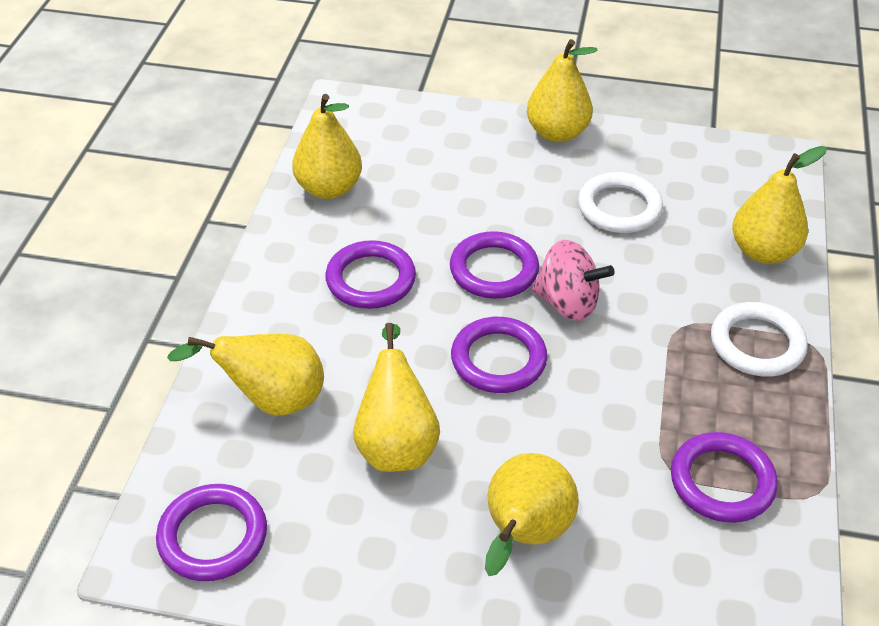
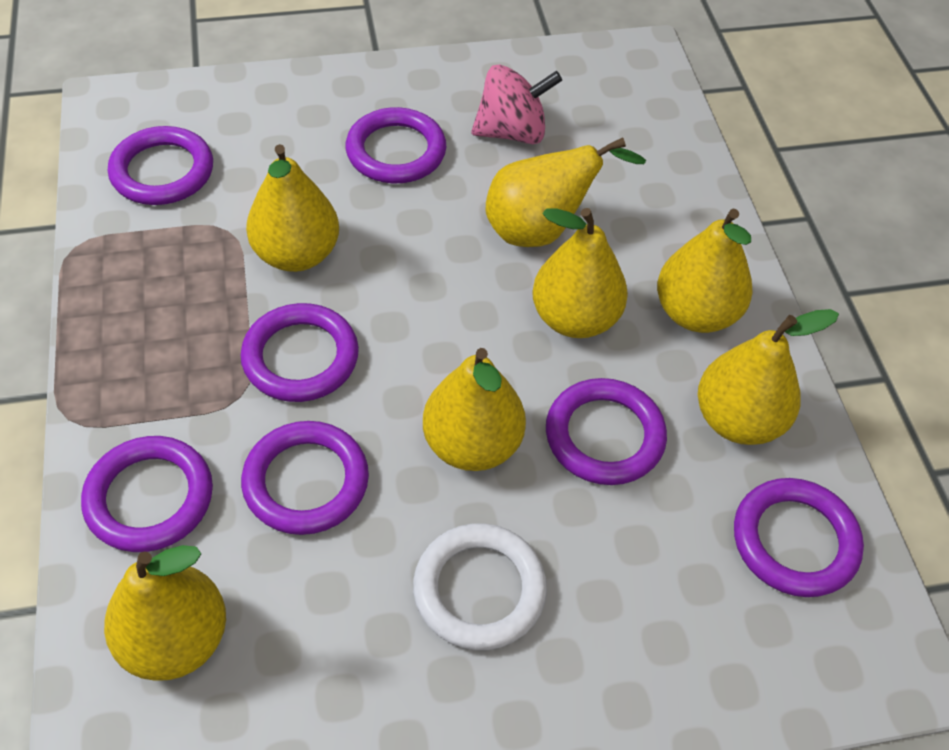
purple ring: 5 -> 7
white ring: 2 -> 1
yellow pear: 6 -> 7

